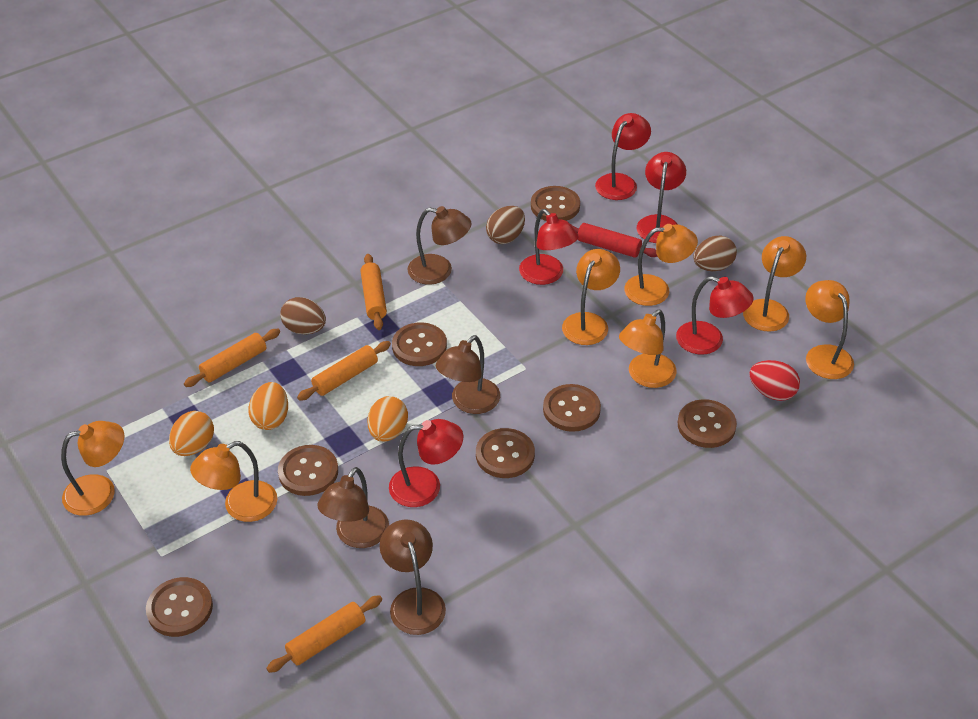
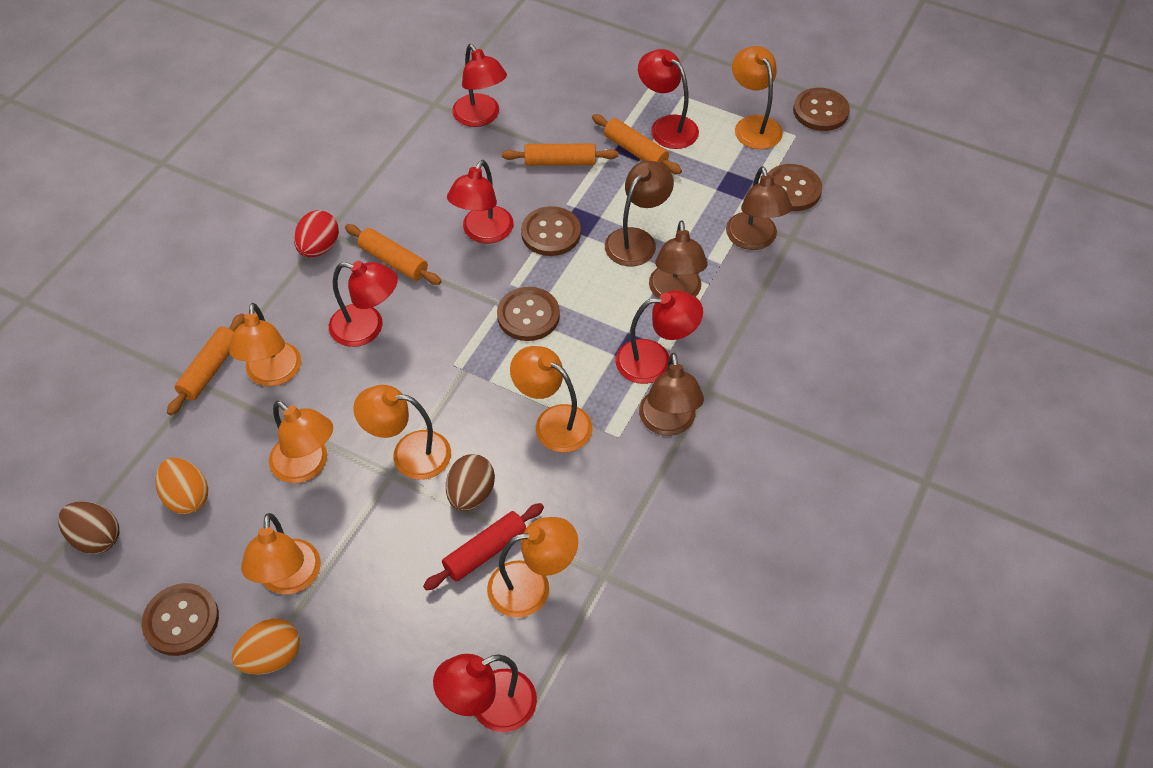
brown button: 7 -> 5
brown egg: 3 -> 2
orange egg: 3 -> 2
red lamp: 5 -> 6

